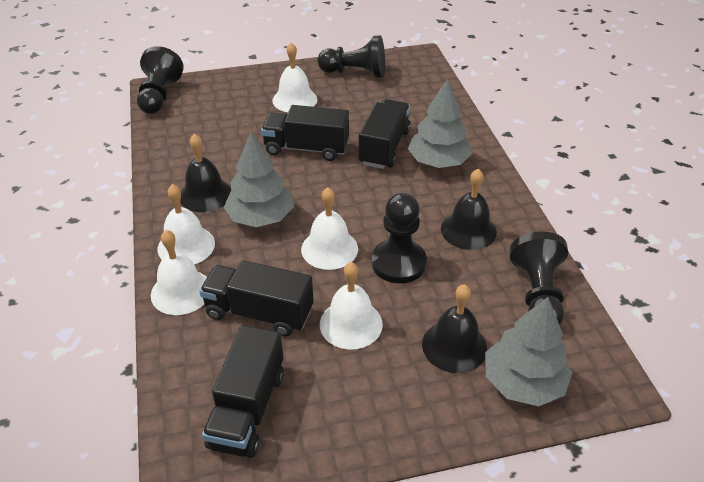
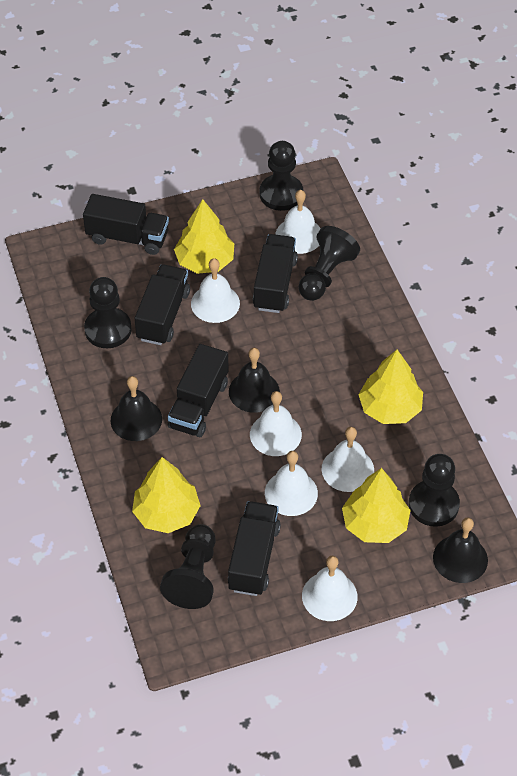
black pawn: 4 -> 5
black truck: 4 -> 5
grey tree: 3 -> 0
white bell: 5 -> 6
yellow tree: 0 -> 4

